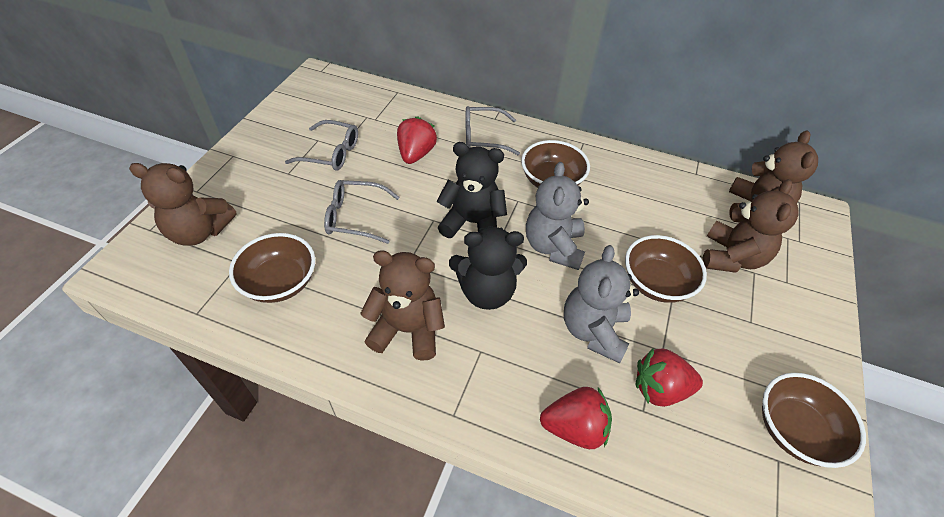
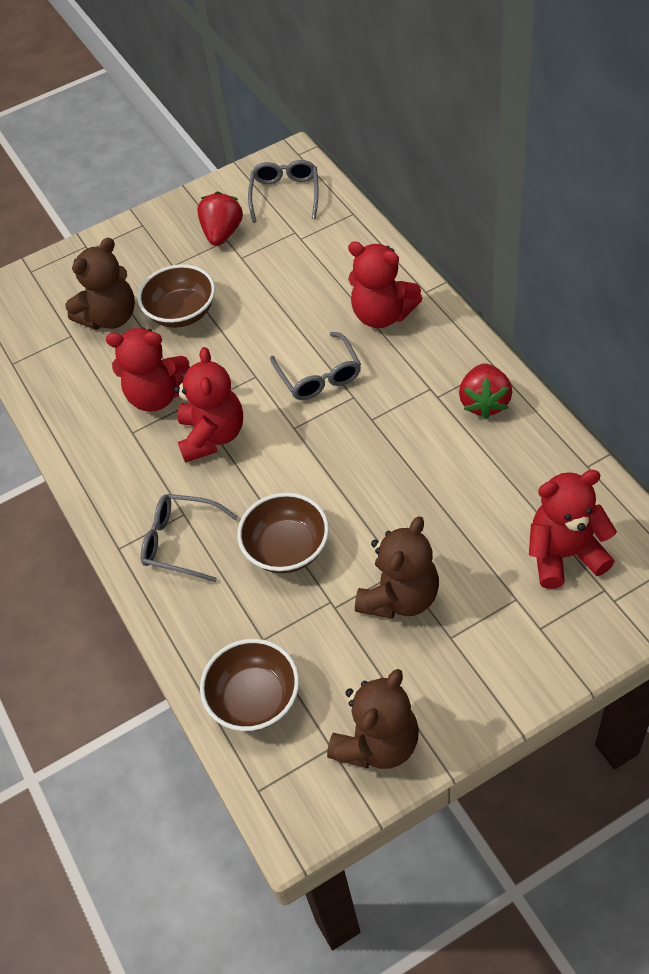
black teddy bear: 2 -> 0
brown bowl: 4 -> 3
brown teddy bear: 4 -> 3
grey teddy bear: 2 -> 0
red strawberry: 3 -> 2
red teddy bear: 0 -> 4

